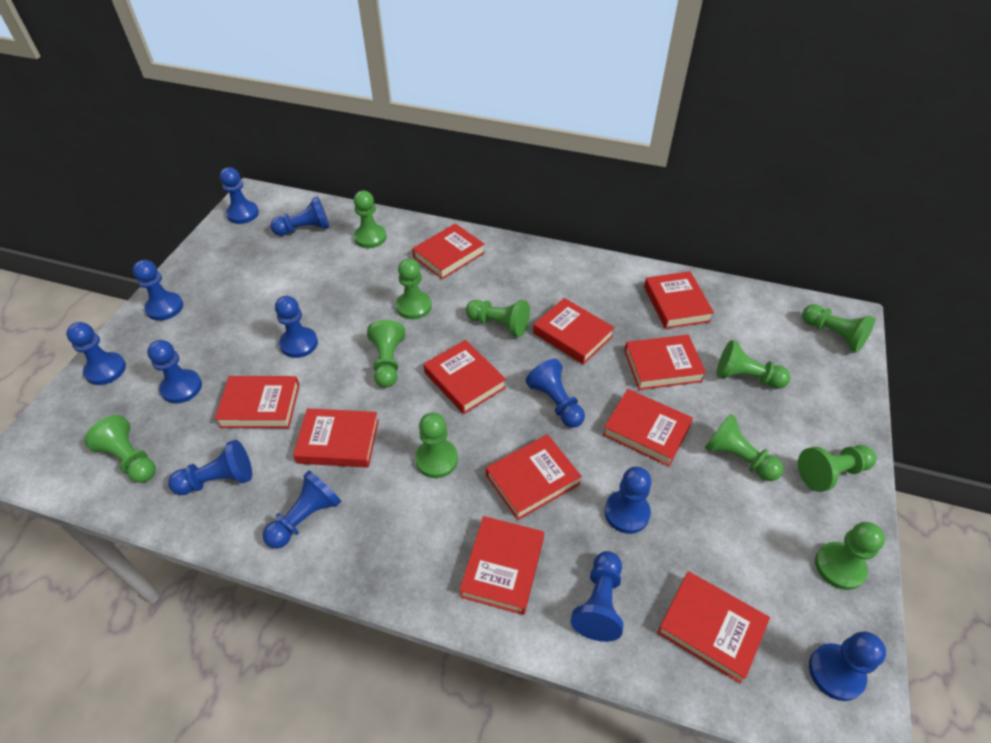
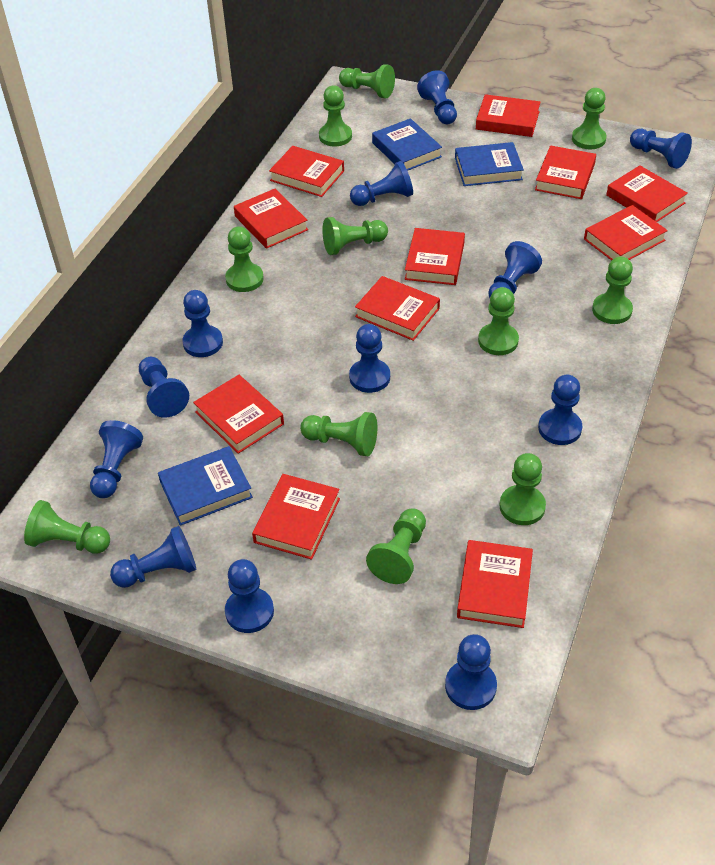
blue book: 0 -> 3

